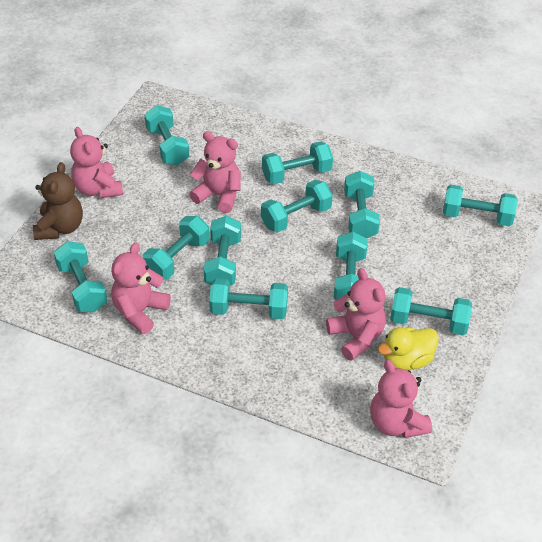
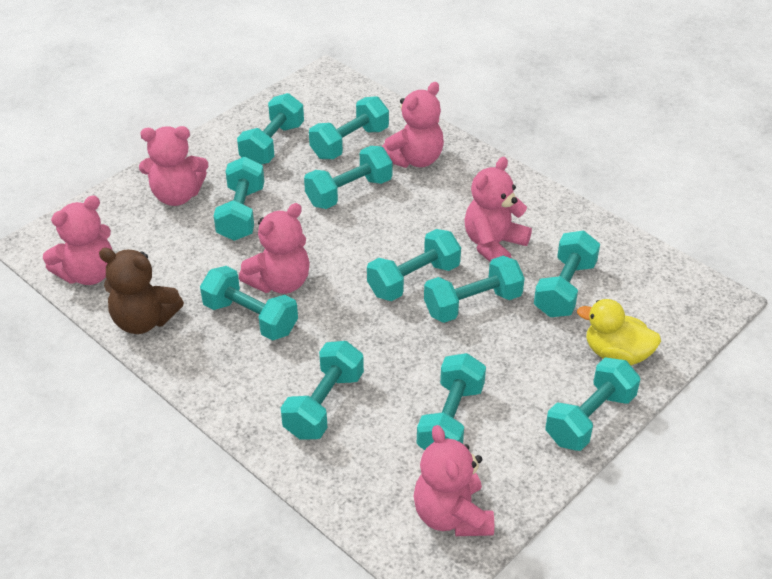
pink teddy bear: 5 -> 6

